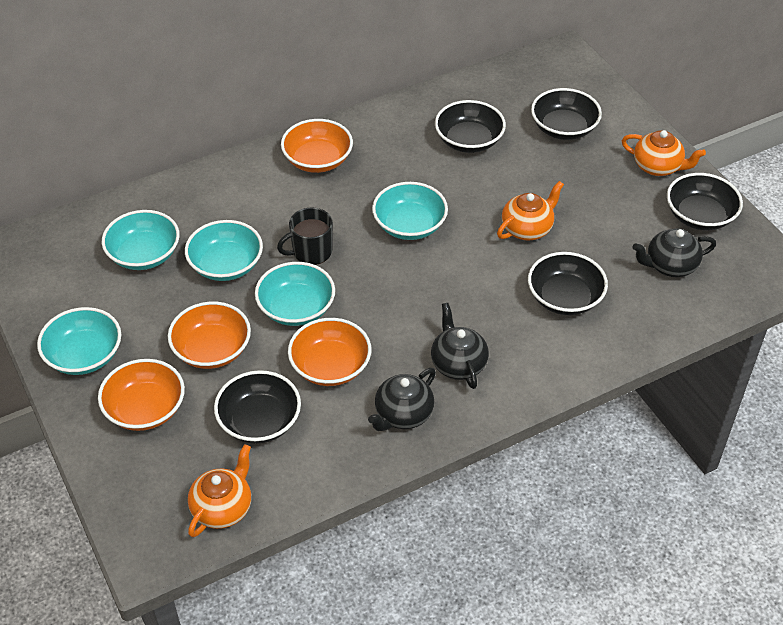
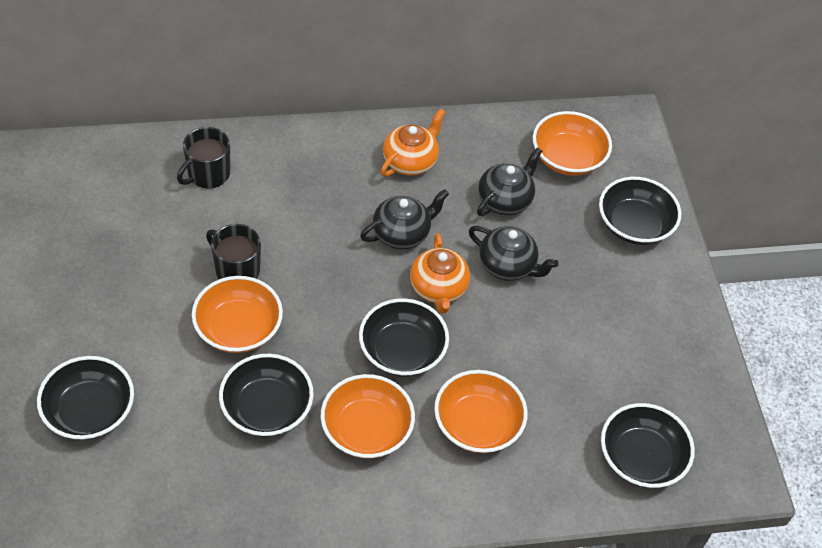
black mug: 1 -> 2
orange teapot: 3 -> 2
turquoise bowl: 5 -> 0

